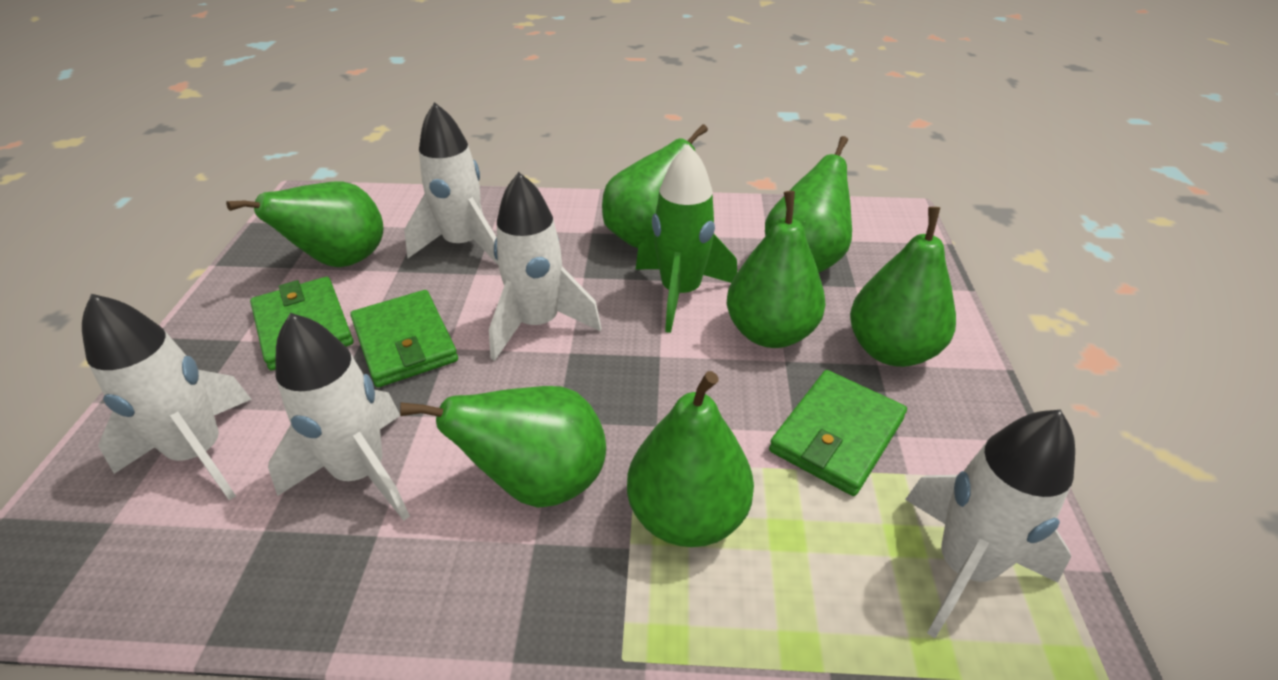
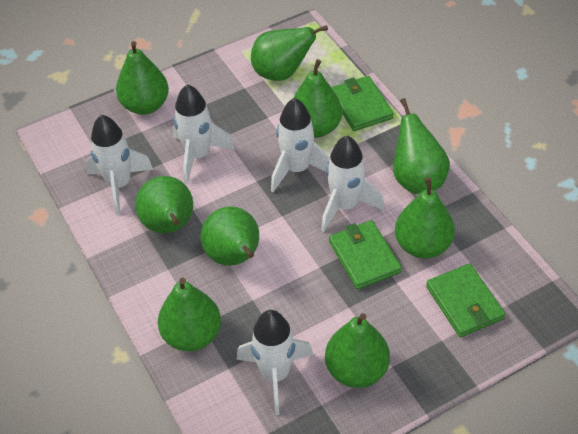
green pear: 7 -> 9
green rocket: 1 -> 0

